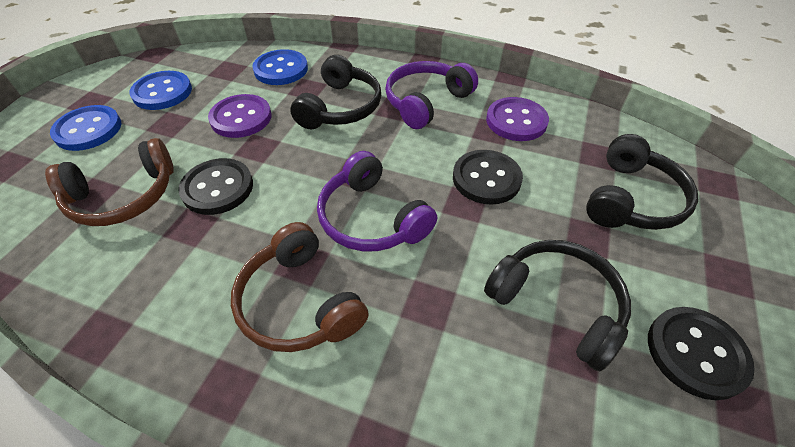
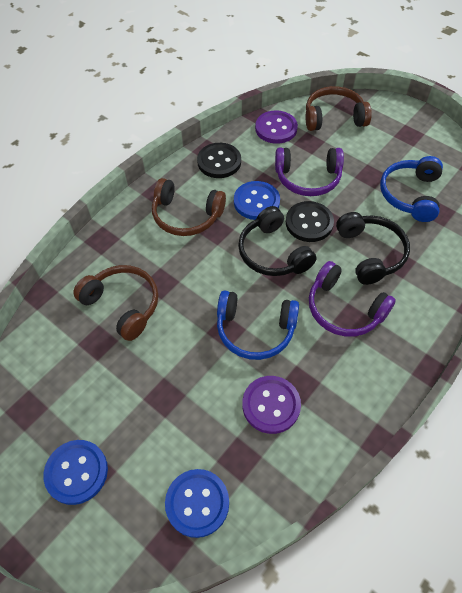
black button: 3 -> 2
black headphones: 3 -> 2
blue headphones: 0 -> 2
brown headphones: 2 -> 3

